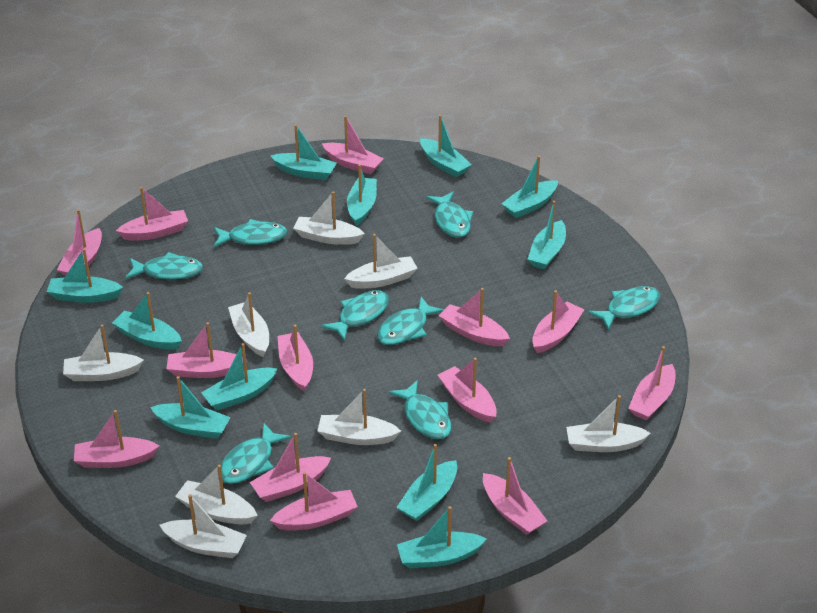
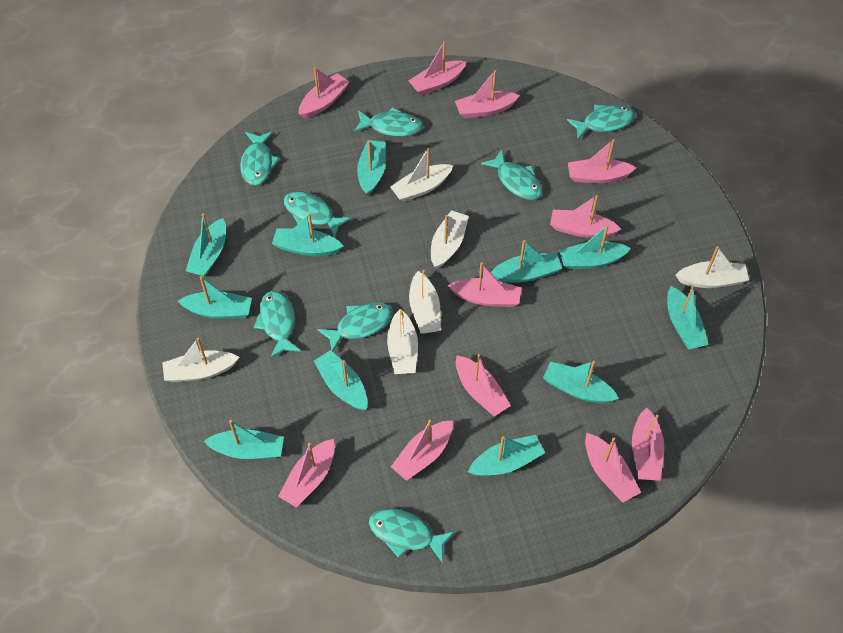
pink boat: 13 -> 11
white boat: 8 -> 6

